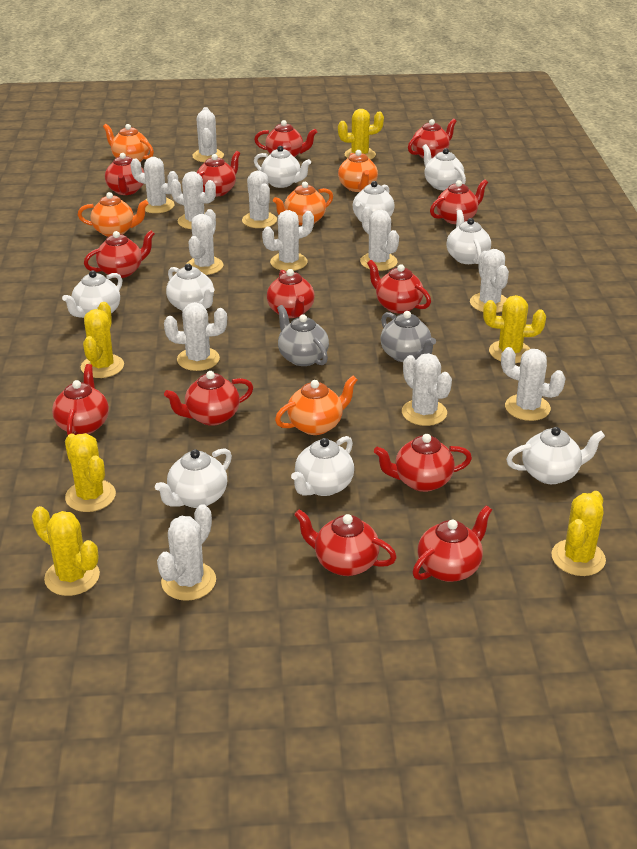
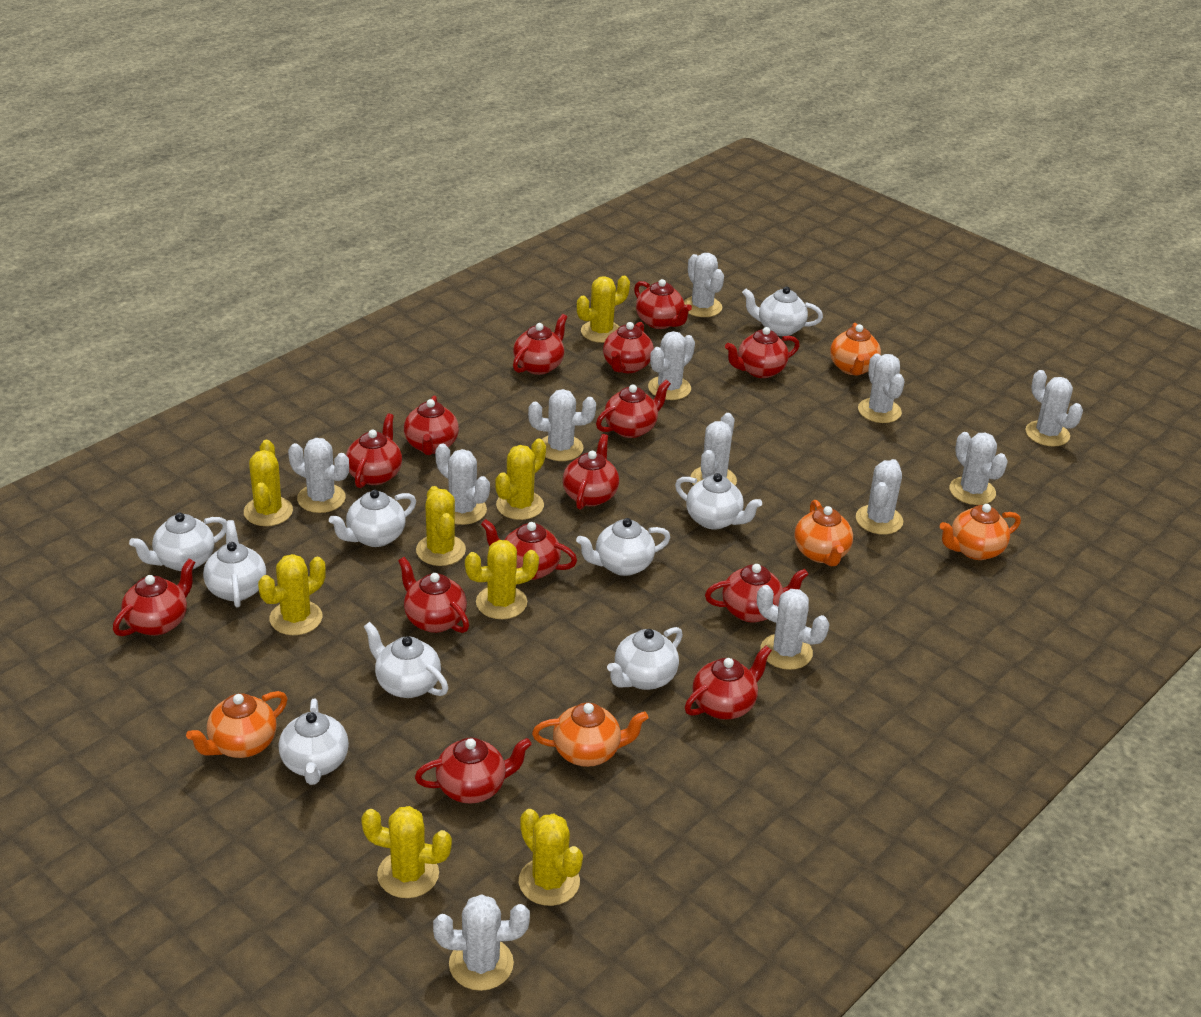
grey teapot: 2 -> 0
red teapot: 13 -> 14
yellow cactus: 6 -> 8

